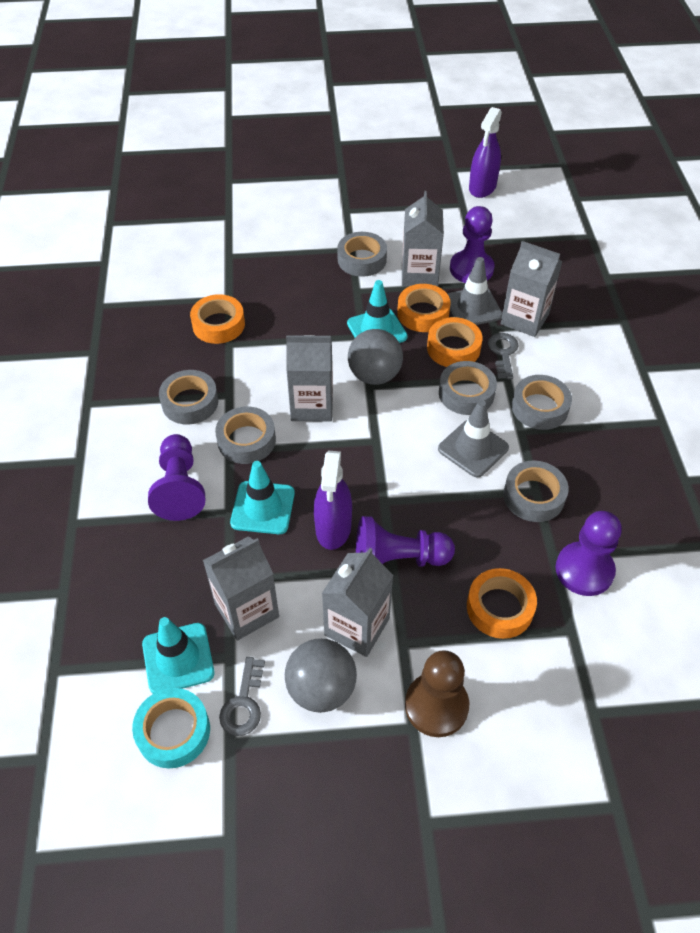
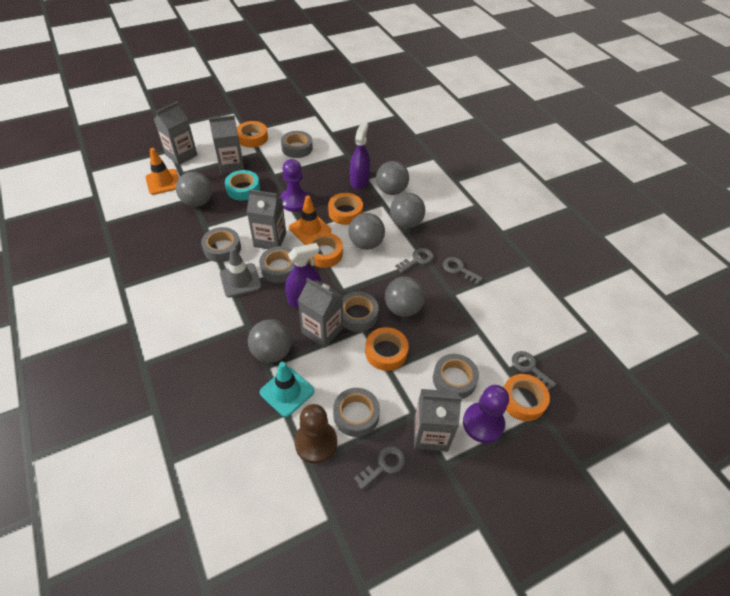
grey ball: 2 -> 6
grey key: 2 -> 4
grey traffic cone: 2 -> 1
orange tape: 4 -> 5
orange traffic cone: 0 -> 2
purple pawn: 4 -> 2
turquoise traffic cone: 3 -> 1

